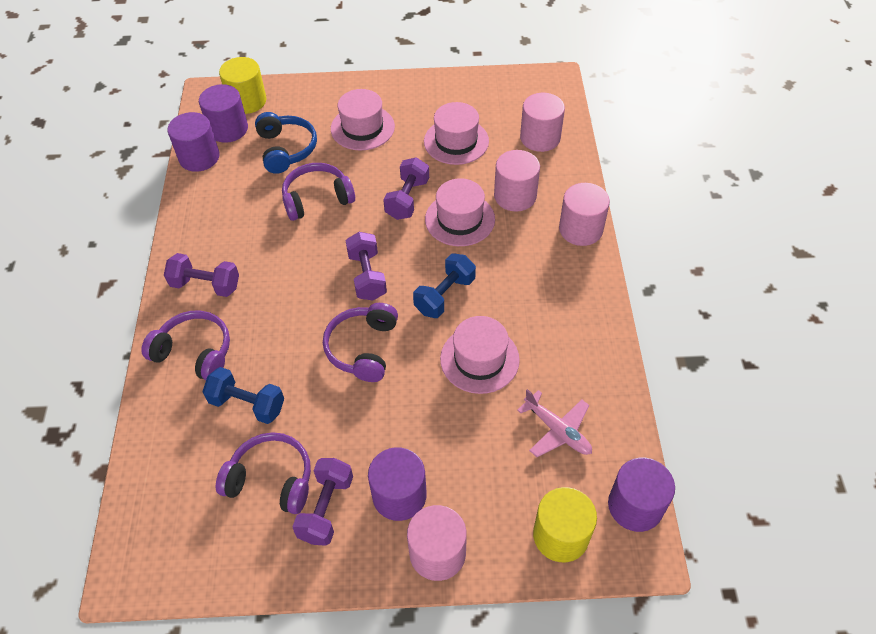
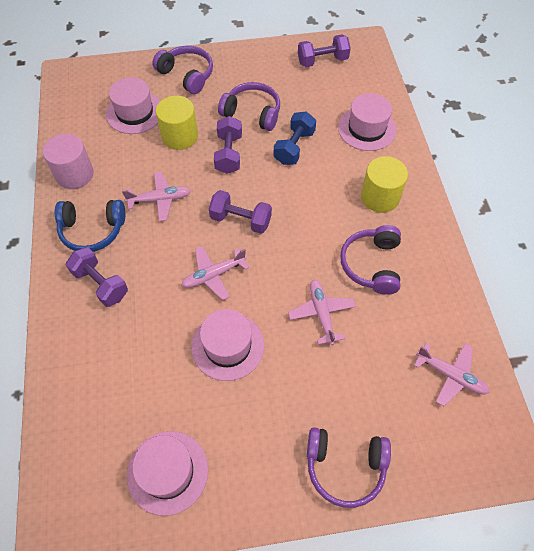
blue dumbbell: 2 -> 1
pink cylinder: 4 -> 1
pink plane: 1 -> 4
purple cylinder: 4 -> 0

